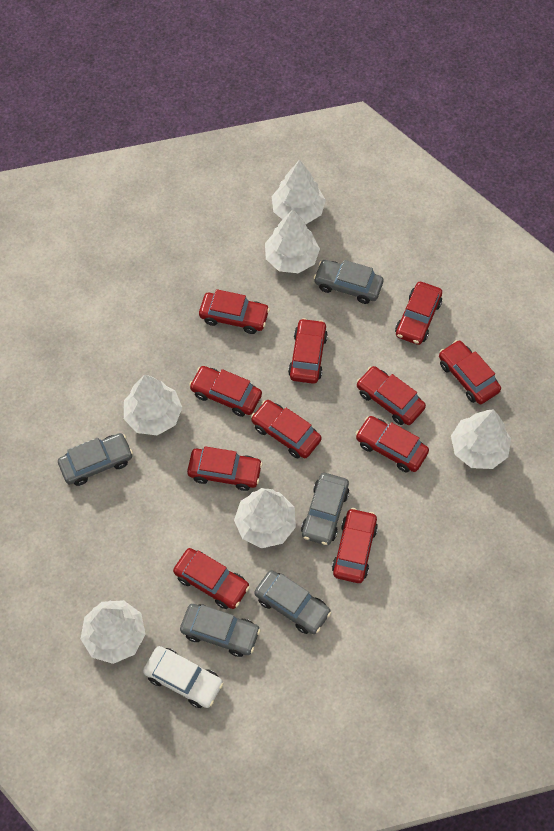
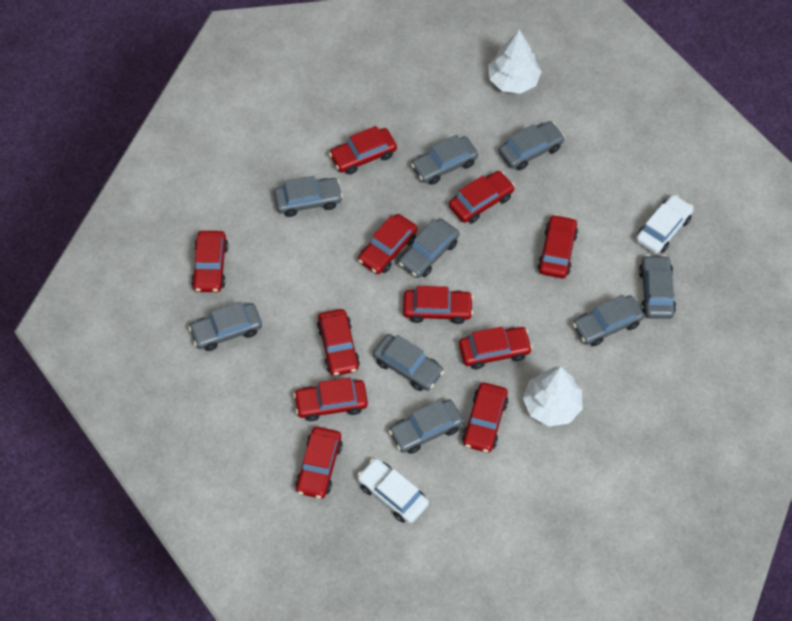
grey car: 5 -> 9
white car: 1 -> 2
white tree: 6 -> 2

